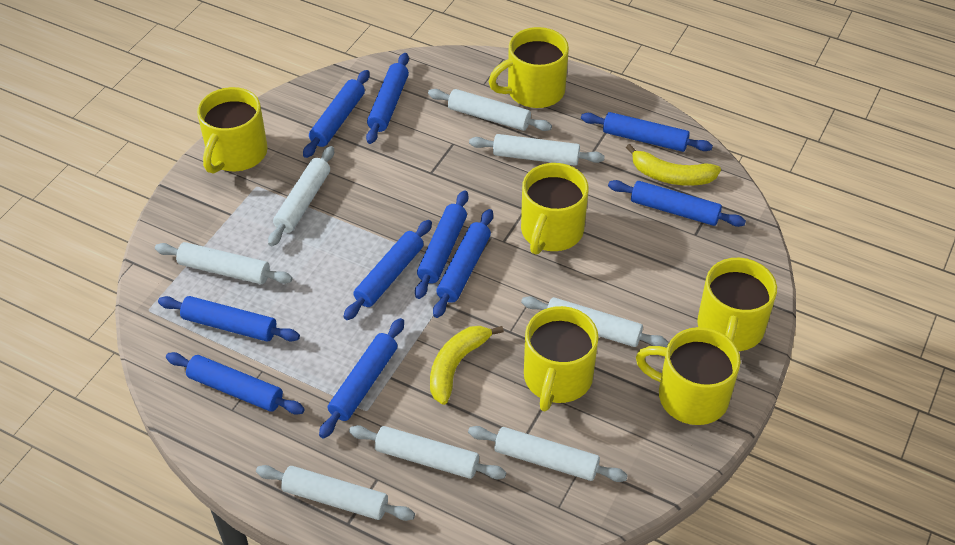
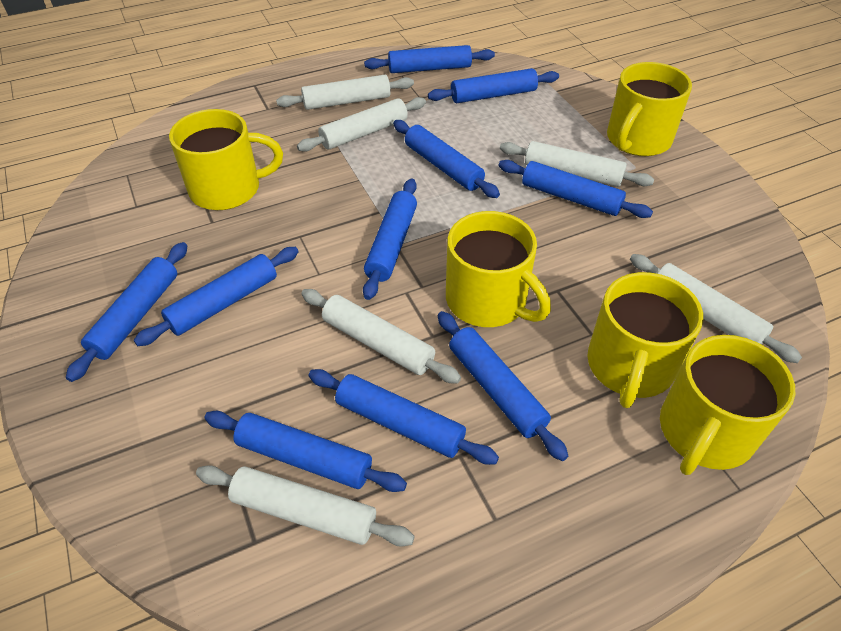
white rolling pin: 8 -> 6
yellow banana: 2 -> 0
yellow mug: 6 -> 5

